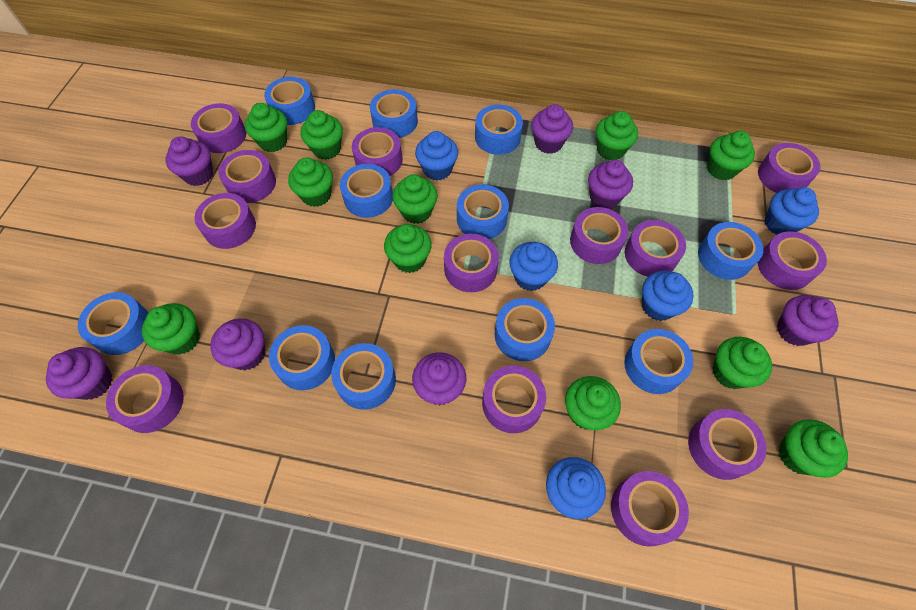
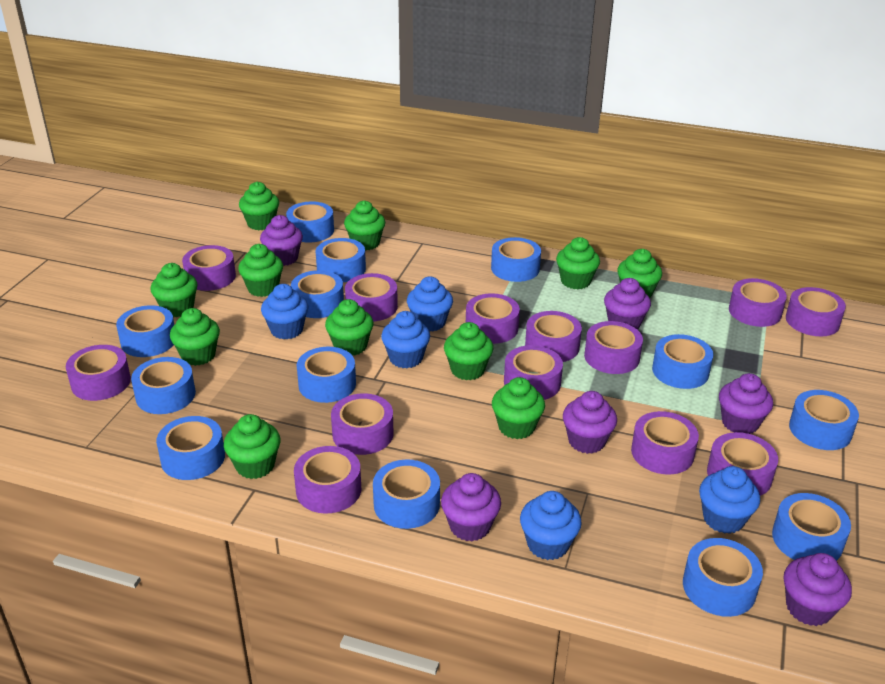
blue tape: 11 -> 13
purple cupcake: 7 -> 6

